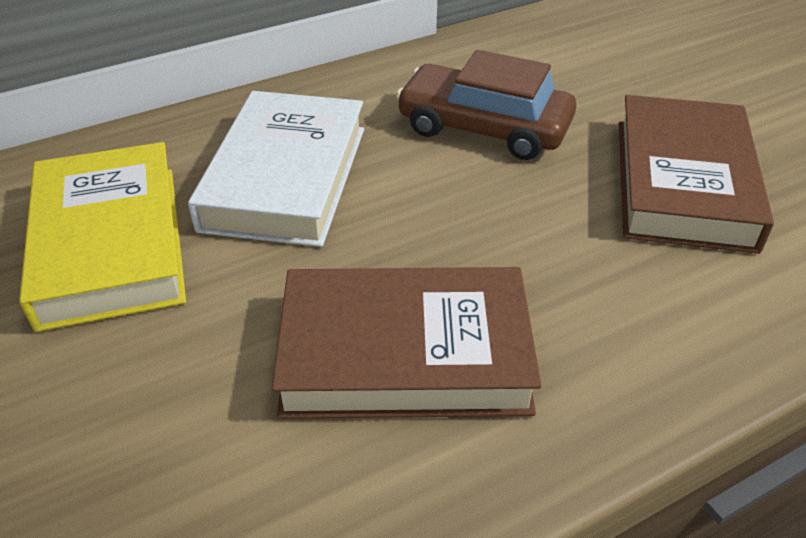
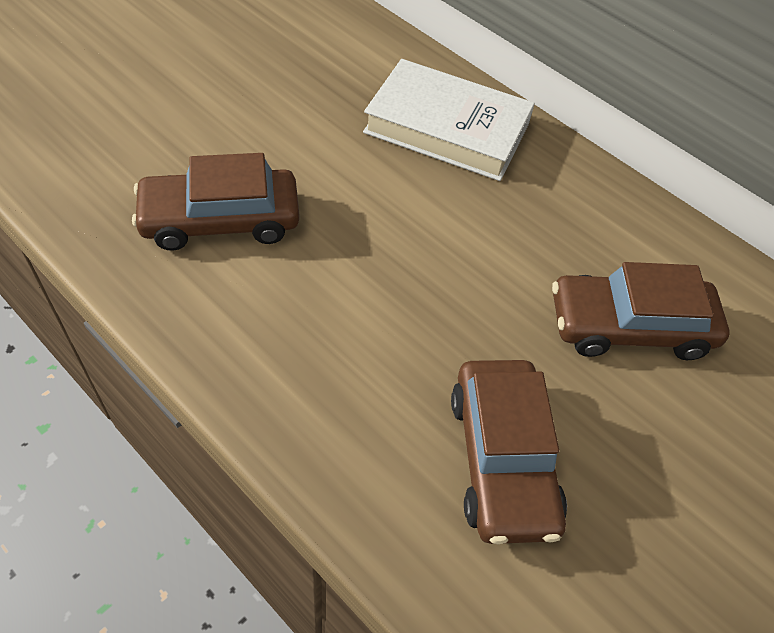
brown book: 2 -> 0
brown car: 1 -> 3
yellow book: 1 -> 0

